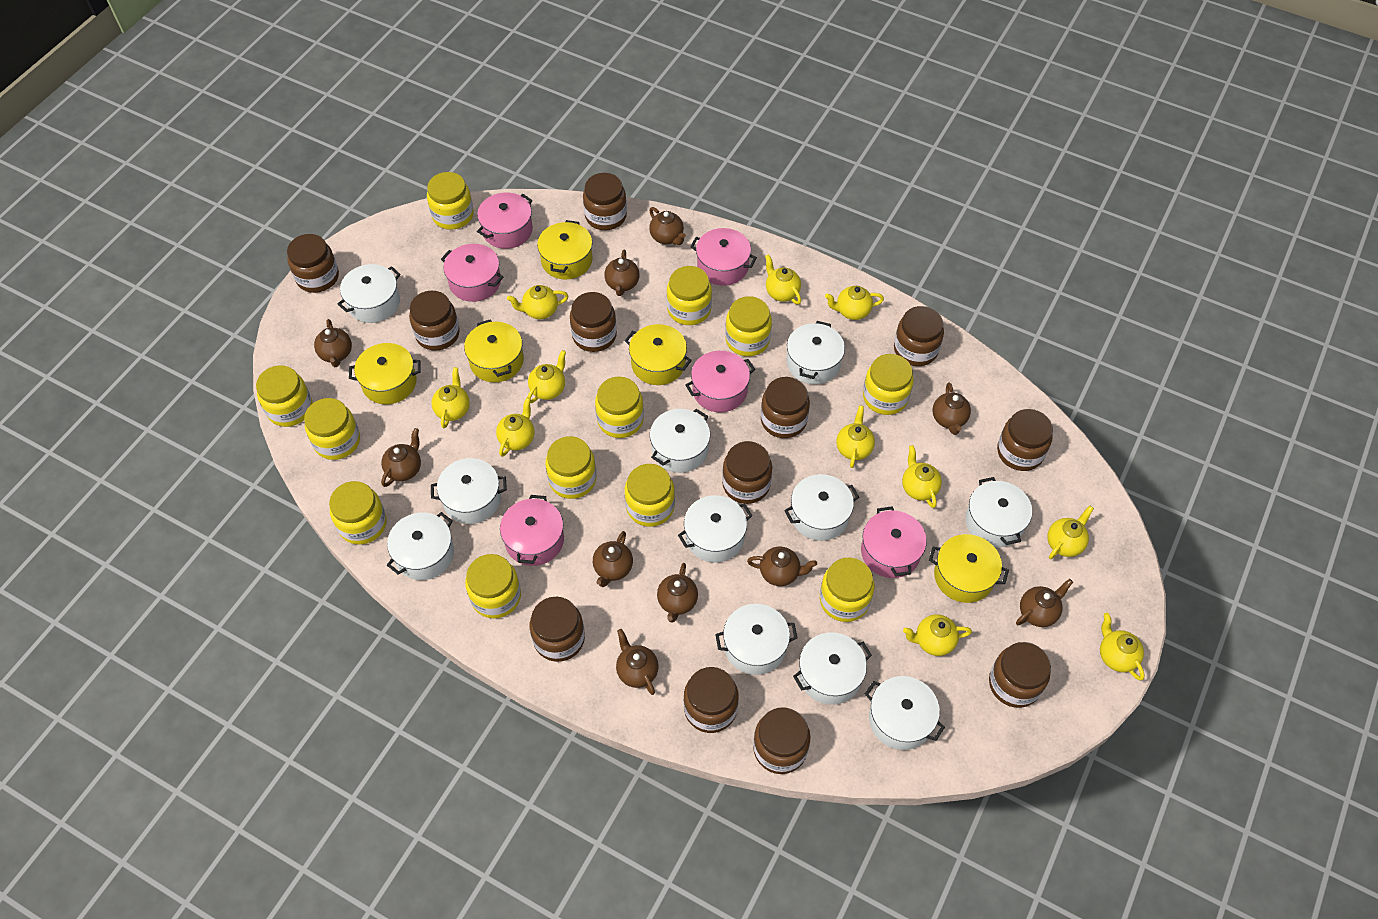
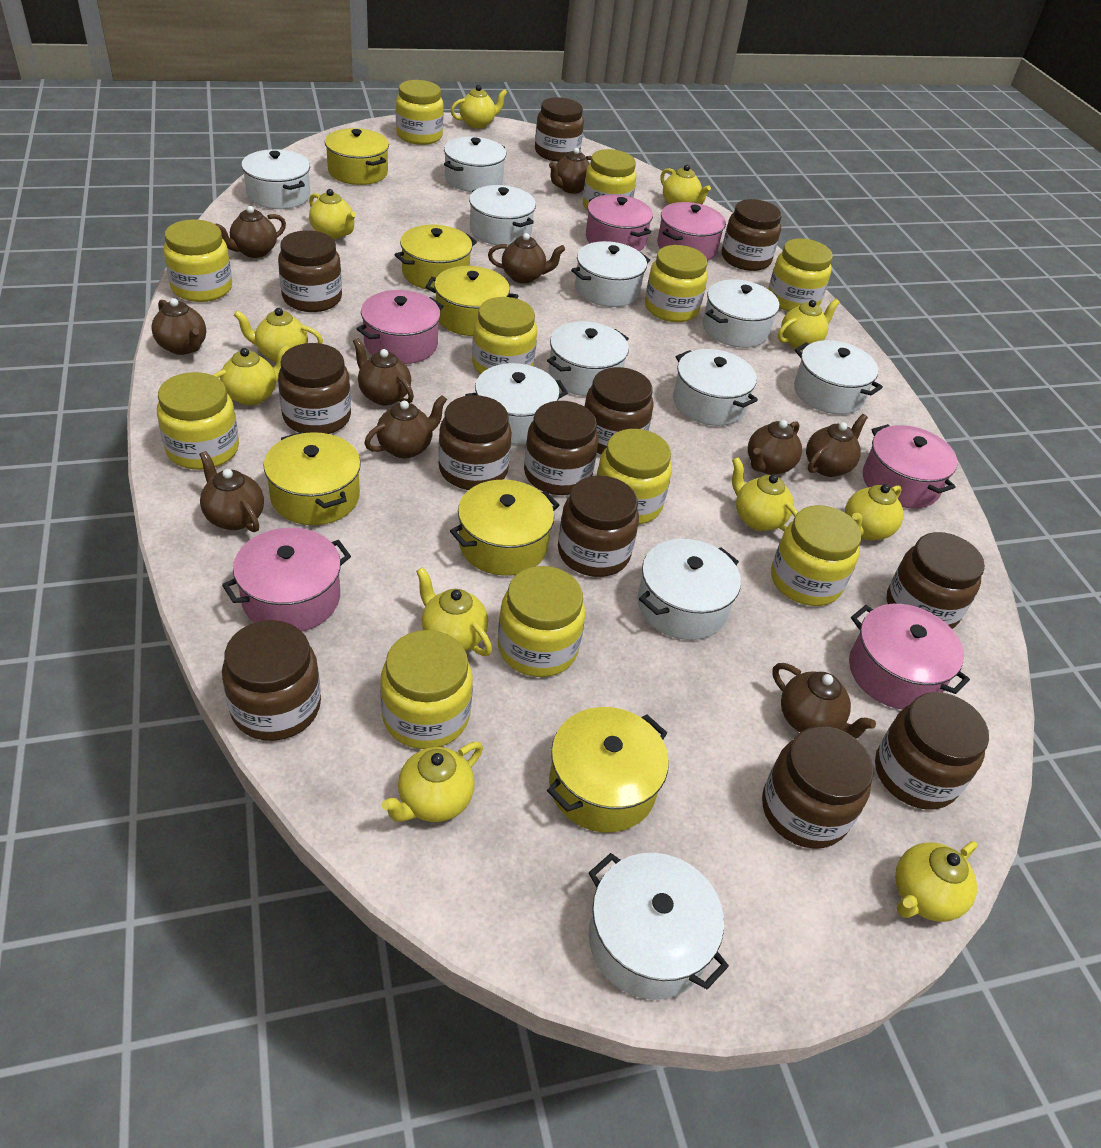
yellow jar: 12 -> 11
yellow pot: 5 -> 6

